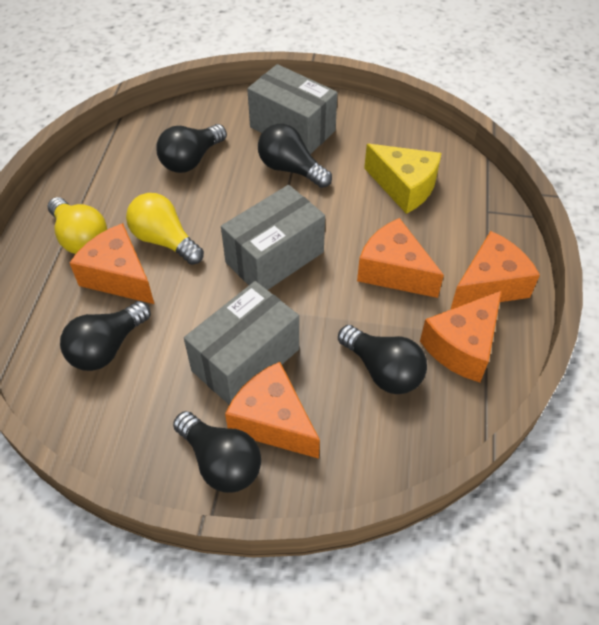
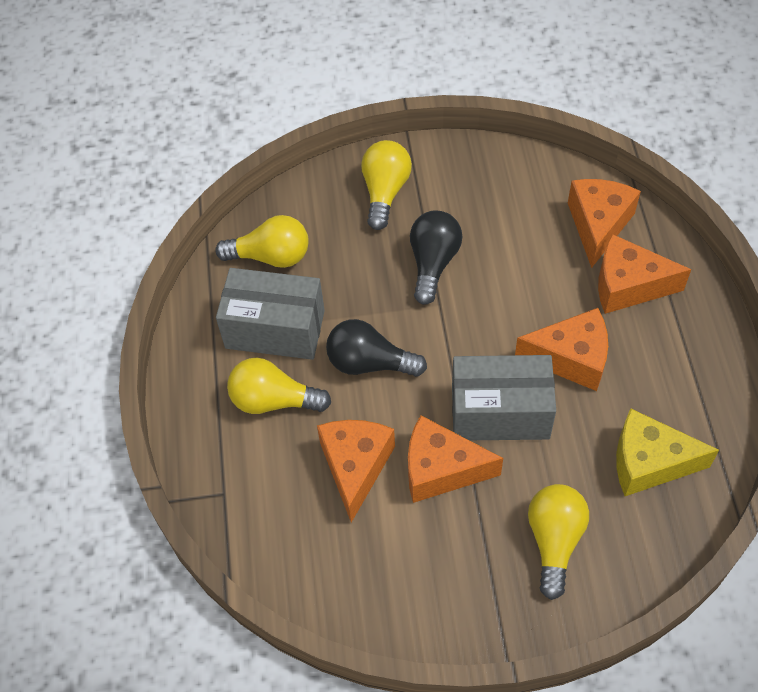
black light bulb: 5 -> 2
grey box: 3 -> 2
yellow light bulb: 2 -> 4

